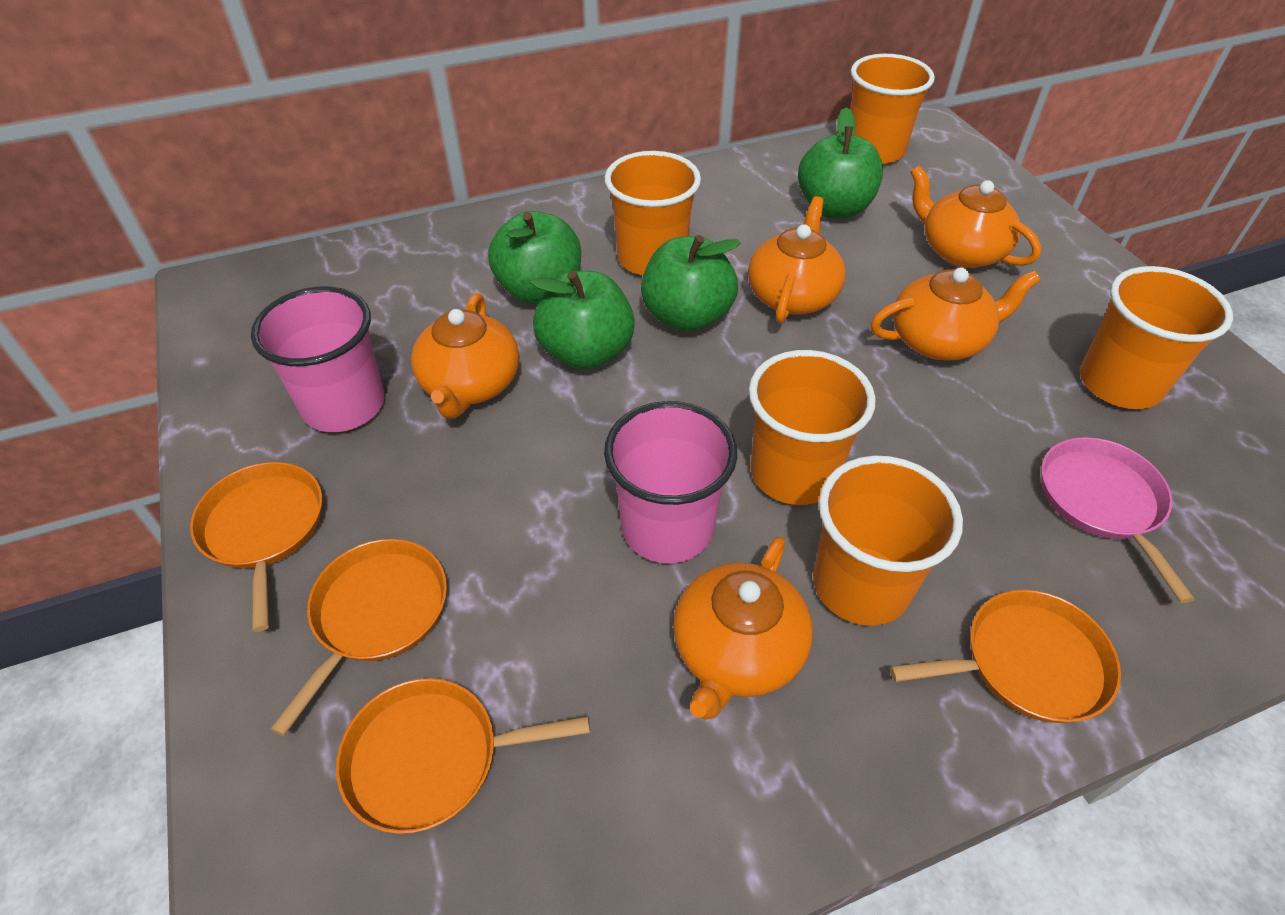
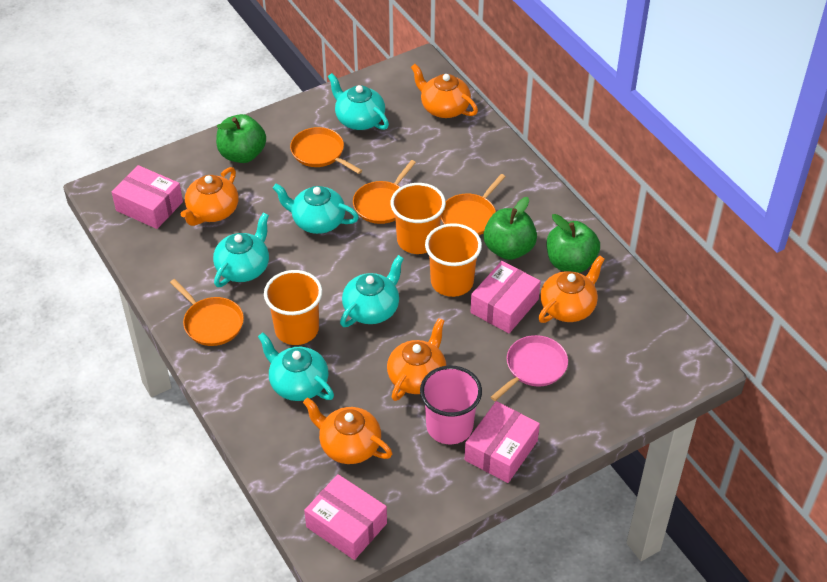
green apple: 4 -> 3
orange cup: 5 -> 3
pink box: 0 -> 4
pink cup: 2 -> 1
turquoise teapot: 0 -> 5

